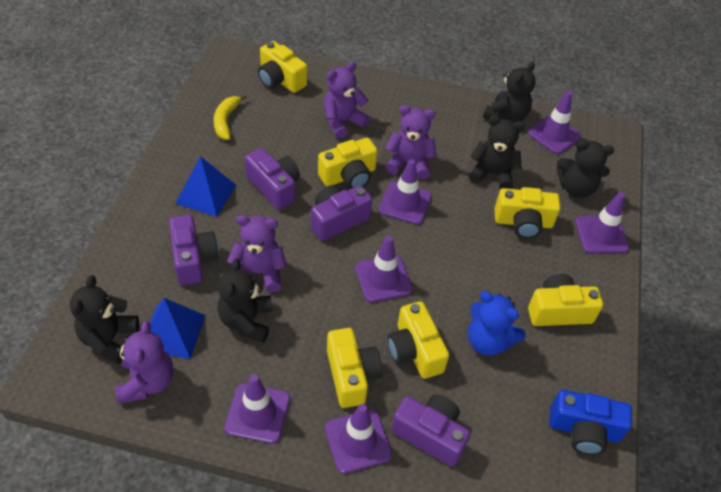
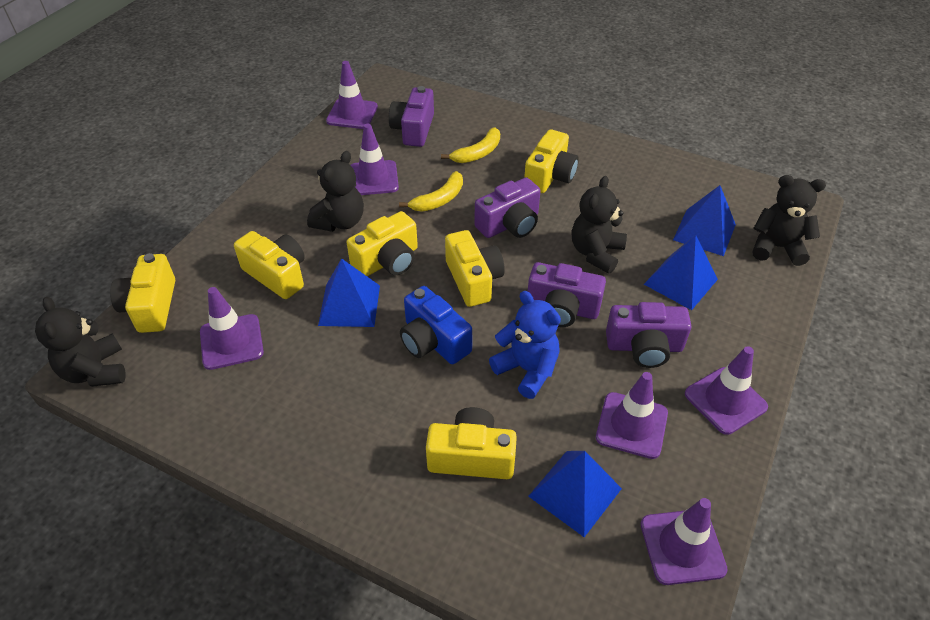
black teddy bear: 5 -> 4
blue pyramid: 2 -> 4
purple teddy bear: 4 -> 0
yellow banana: 1 -> 2

